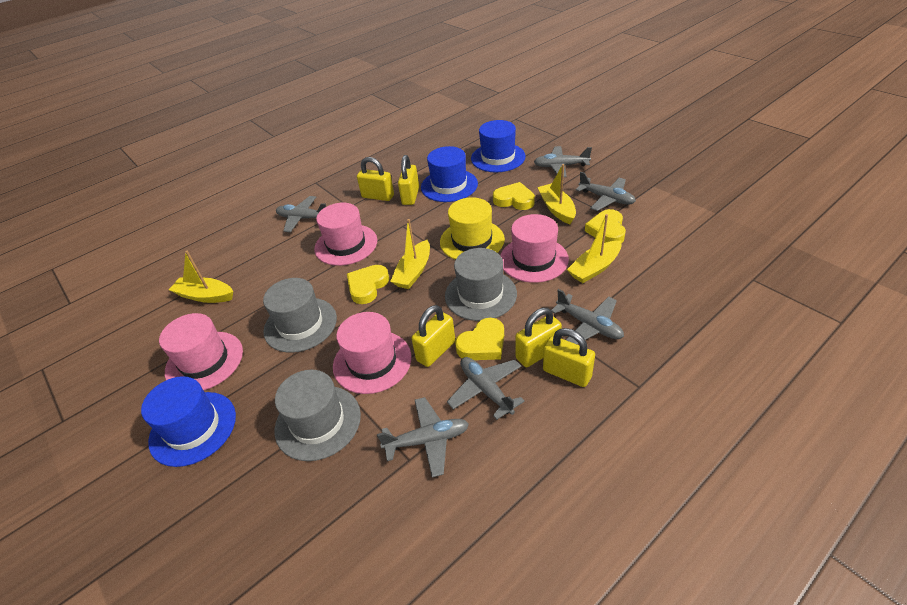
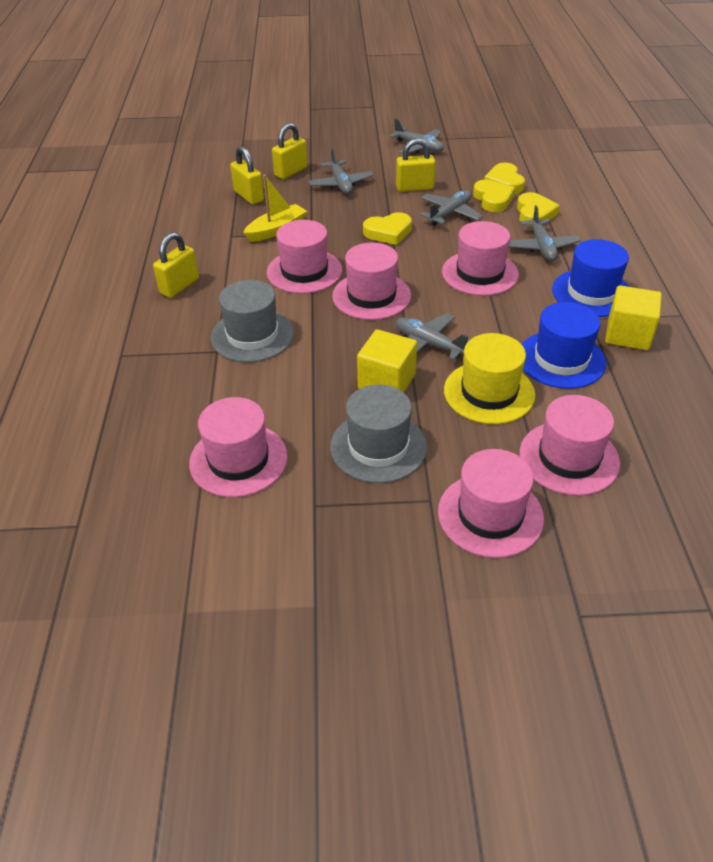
blue hat: 3 -> 2
grey hat: 3 -> 2
grey plane: 6 -> 5
pink hat: 4 -> 6
yellow boat: 4 -> 1
yellow cube: 0 -> 2
yellow padlock: 5 -> 4

